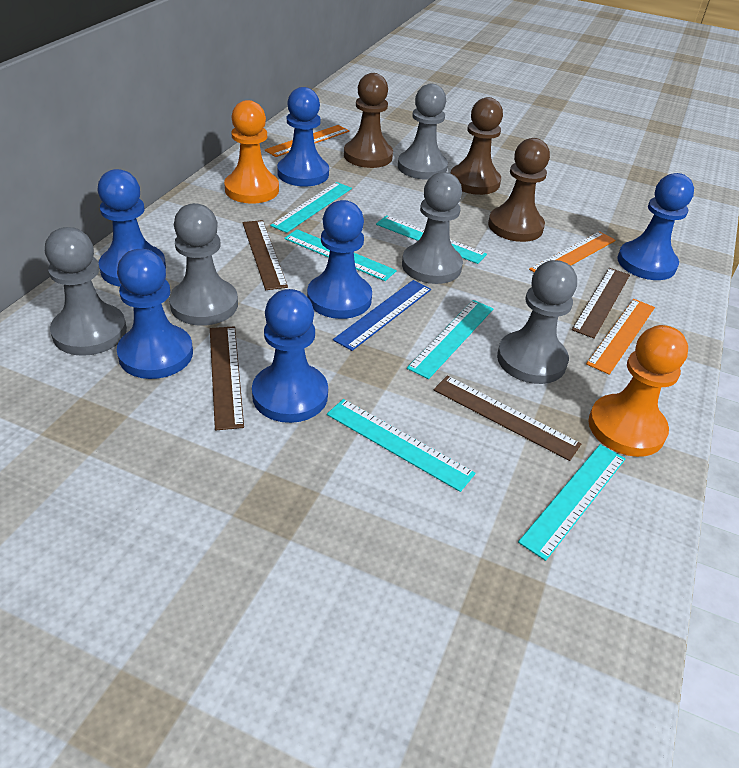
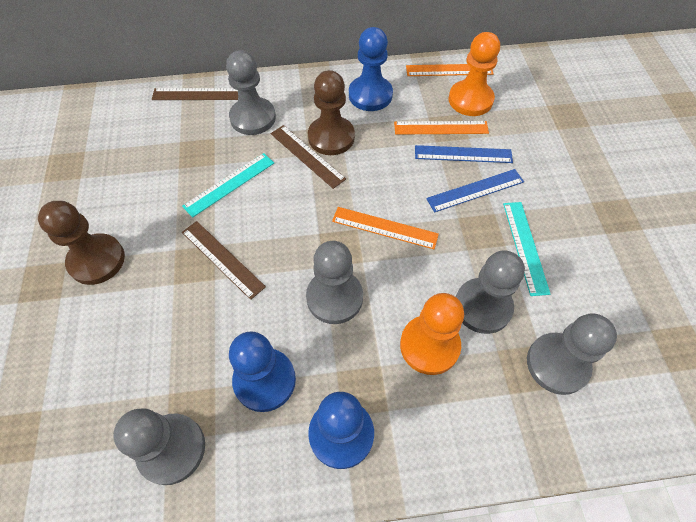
blue pawn: 6 -> 3
blue ruler: 1 -> 2
brown pawn: 3 -> 2
brown ruler: 4 -> 3
turquoise ruler: 6 -> 2

